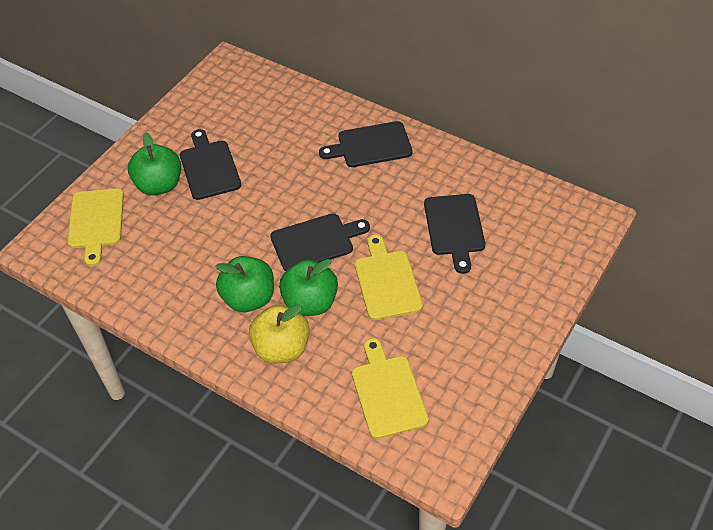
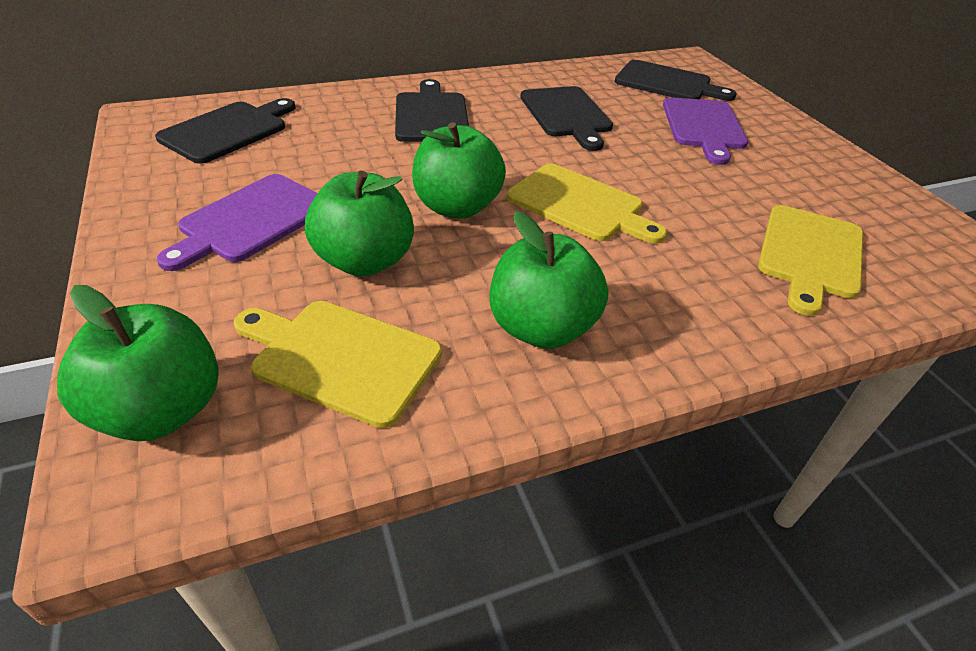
green apple: 3 -> 4
purple cutting board: 0 -> 2
yellow apple: 1 -> 0

